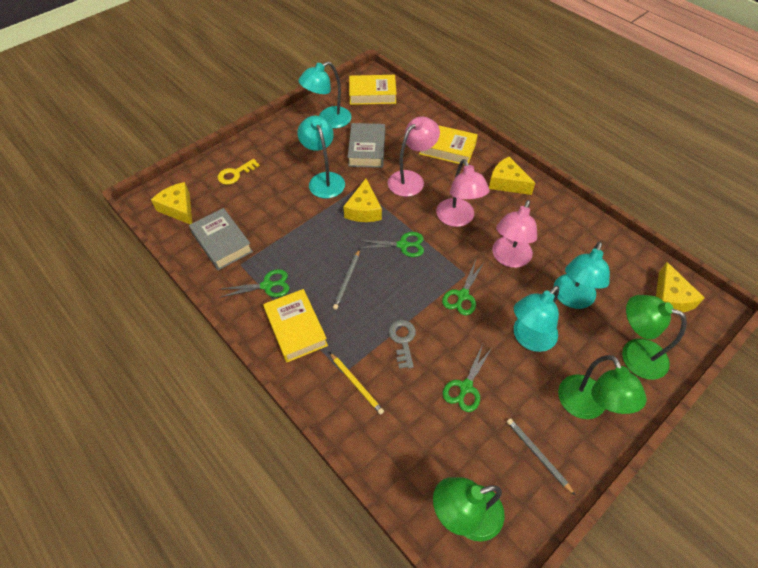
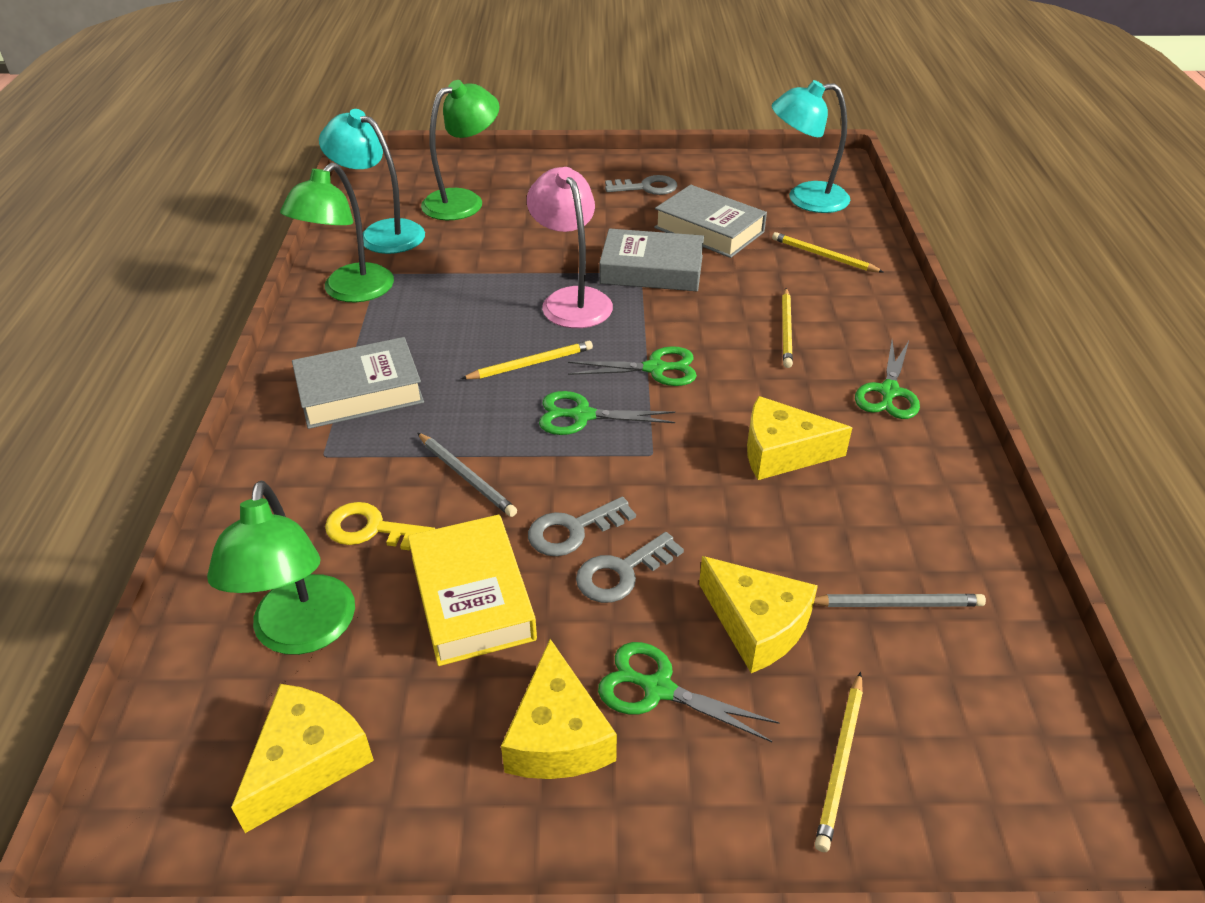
grey book: 2 -> 3
grey key: 1 -> 3
pink lamp: 3 -> 1
turquoise lamp: 4 -> 2
yellow book: 3 -> 1
yellow pencil: 1 -> 4

